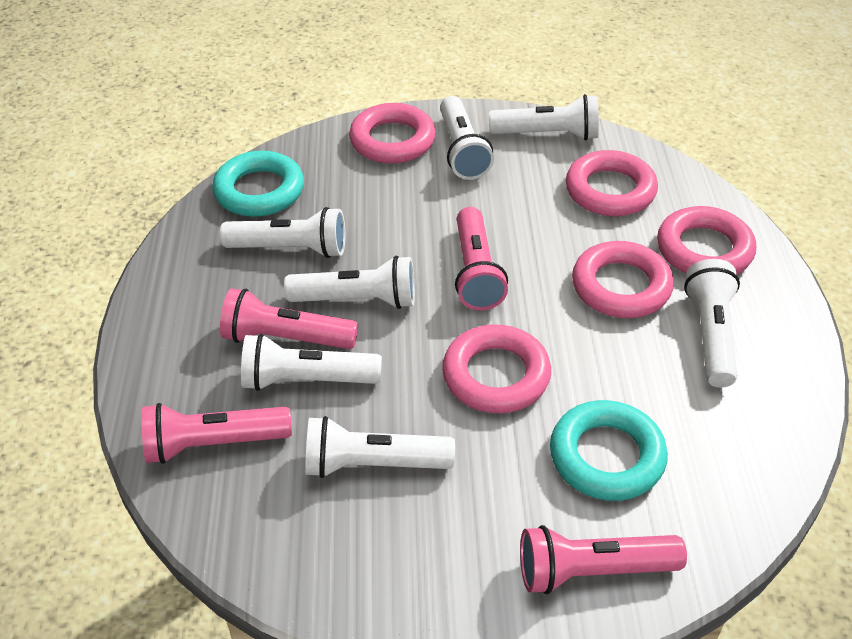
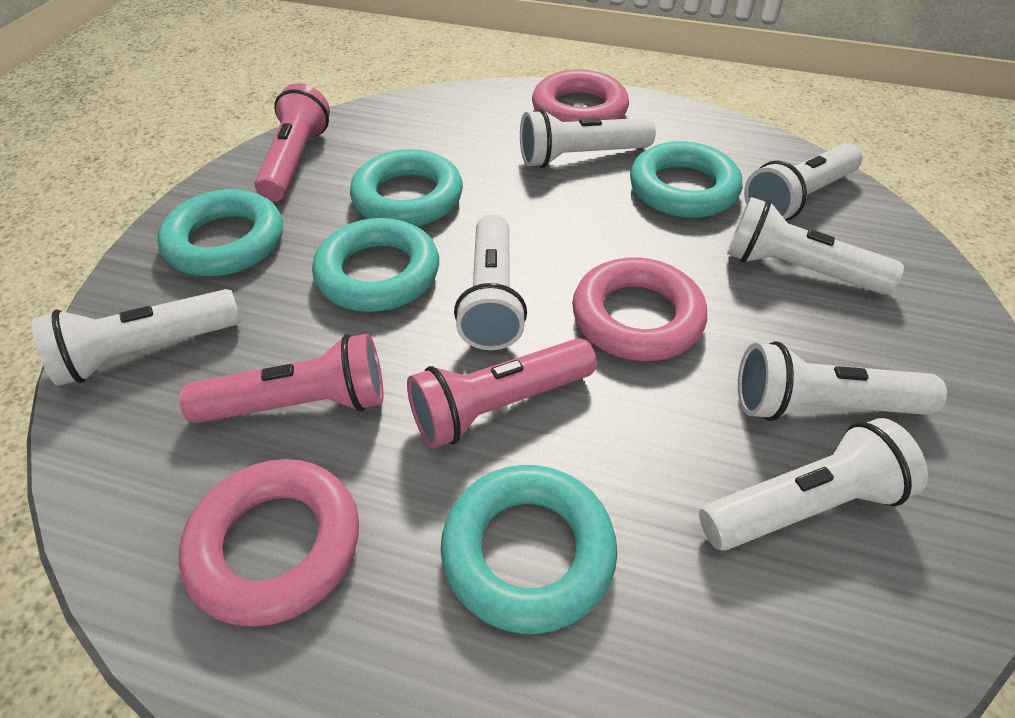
pink flashlight: 4 -> 3
pink ring: 5 -> 3
turquoise ring: 2 -> 5

